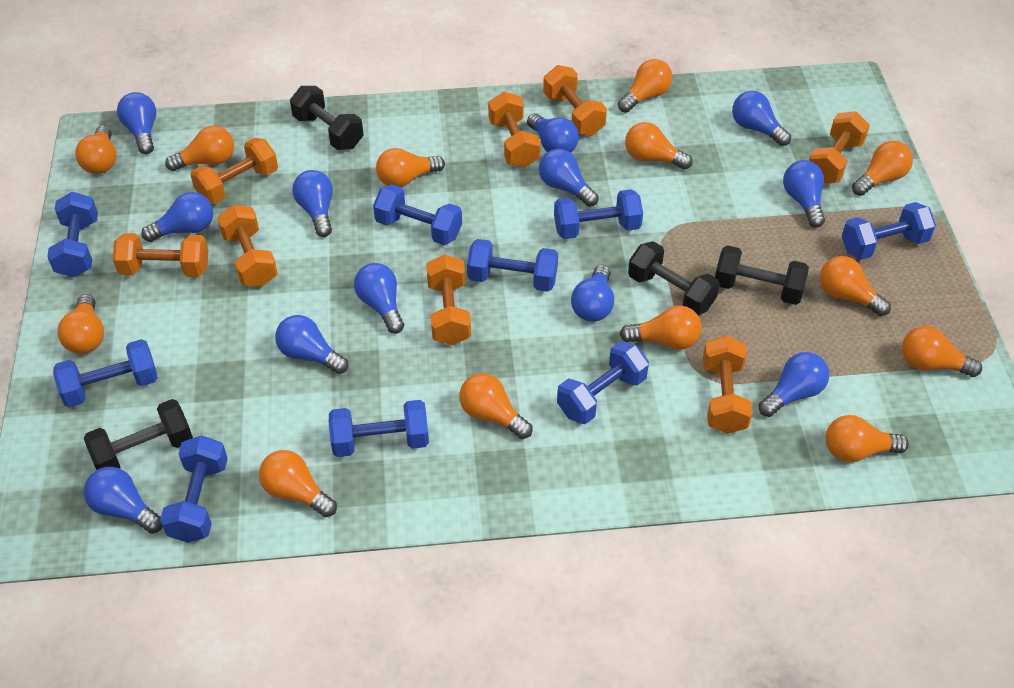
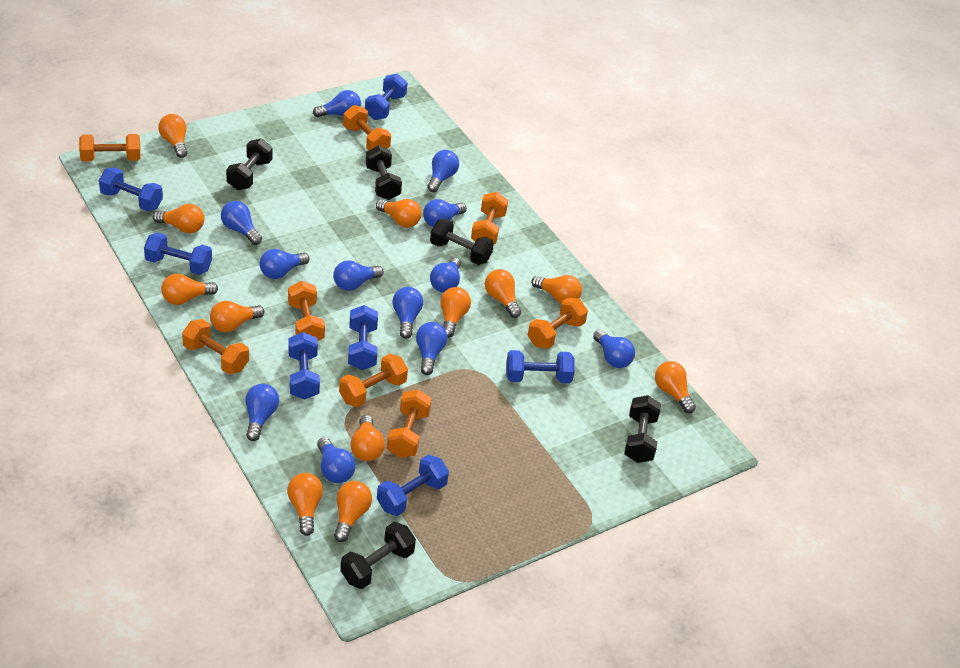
black dumbbell: 4 -> 5
blue dumbbell: 9 -> 7
orange light bulb: 13 -> 12

